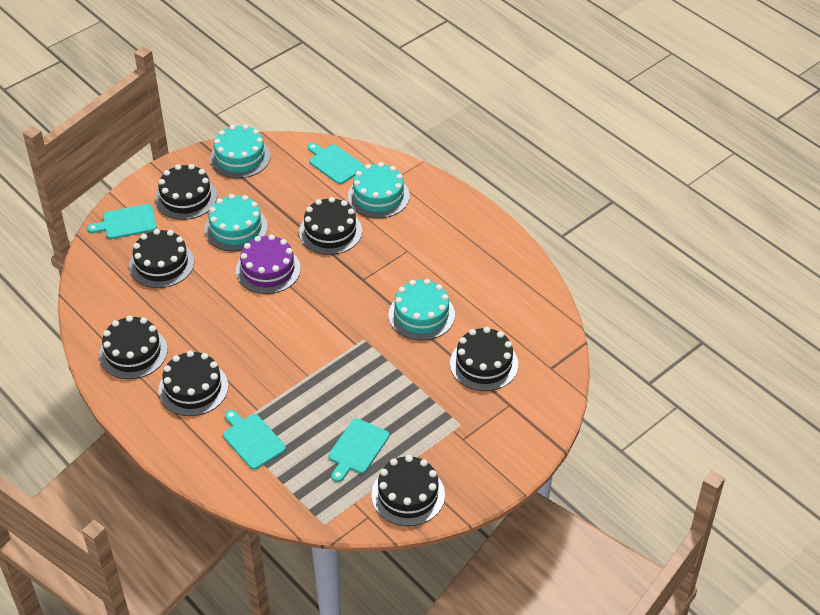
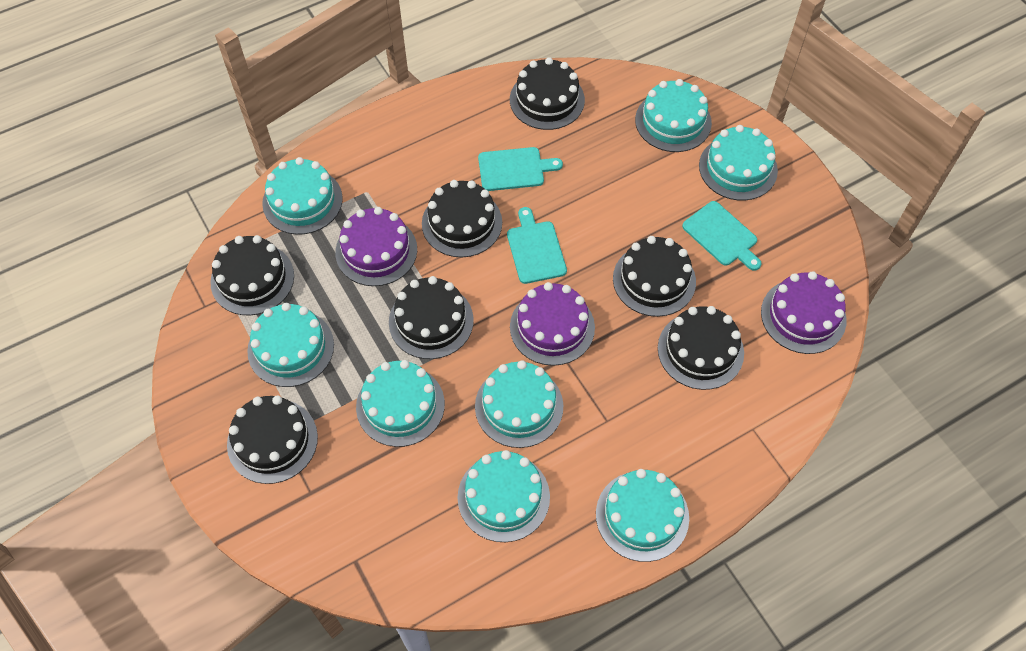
purple cake: 1 -> 3
turquoise cake: 4 -> 8
turquoise cutting board: 4 -> 3

